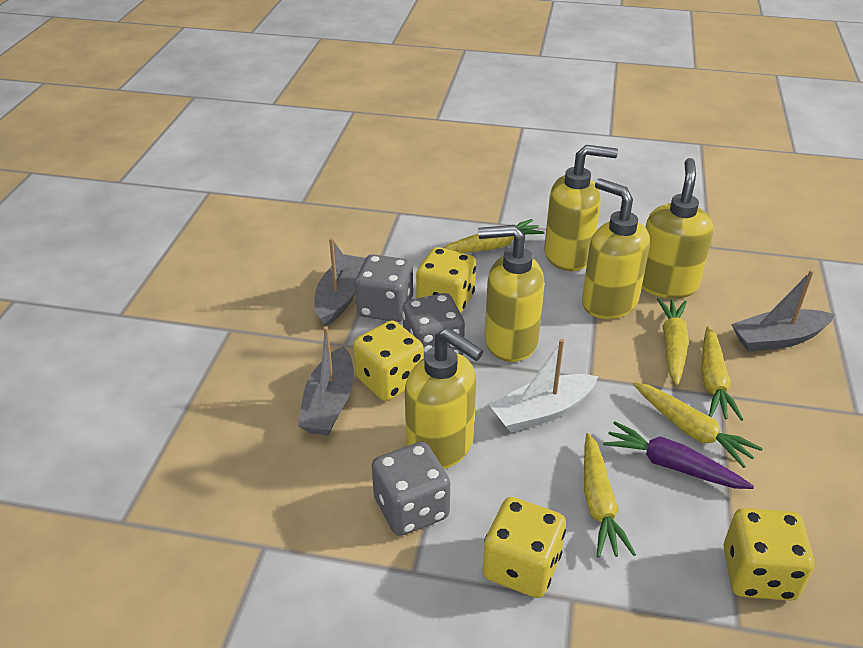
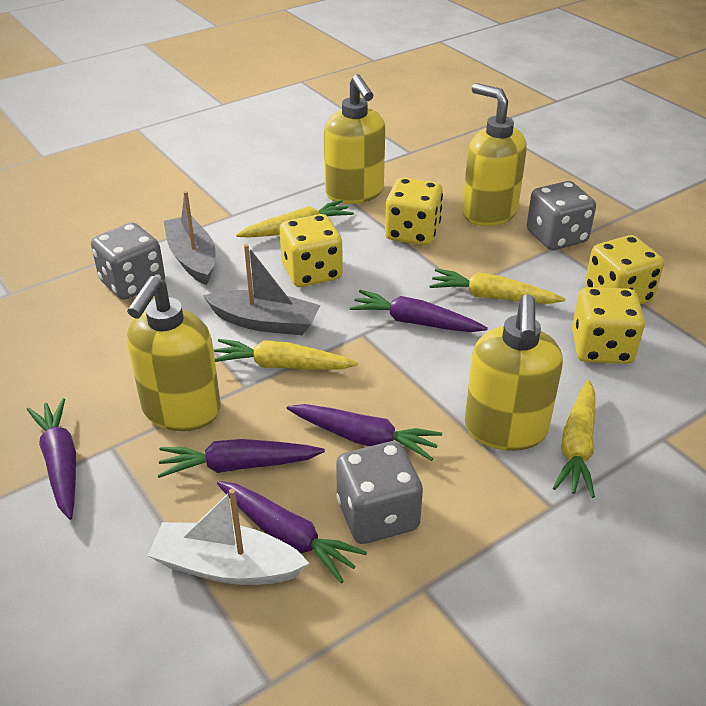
grey boat: 3 -> 2
purple carrot: 1 -> 5
yellow carrot: 5 -> 4
yellow soap dispenser: 5 -> 4

